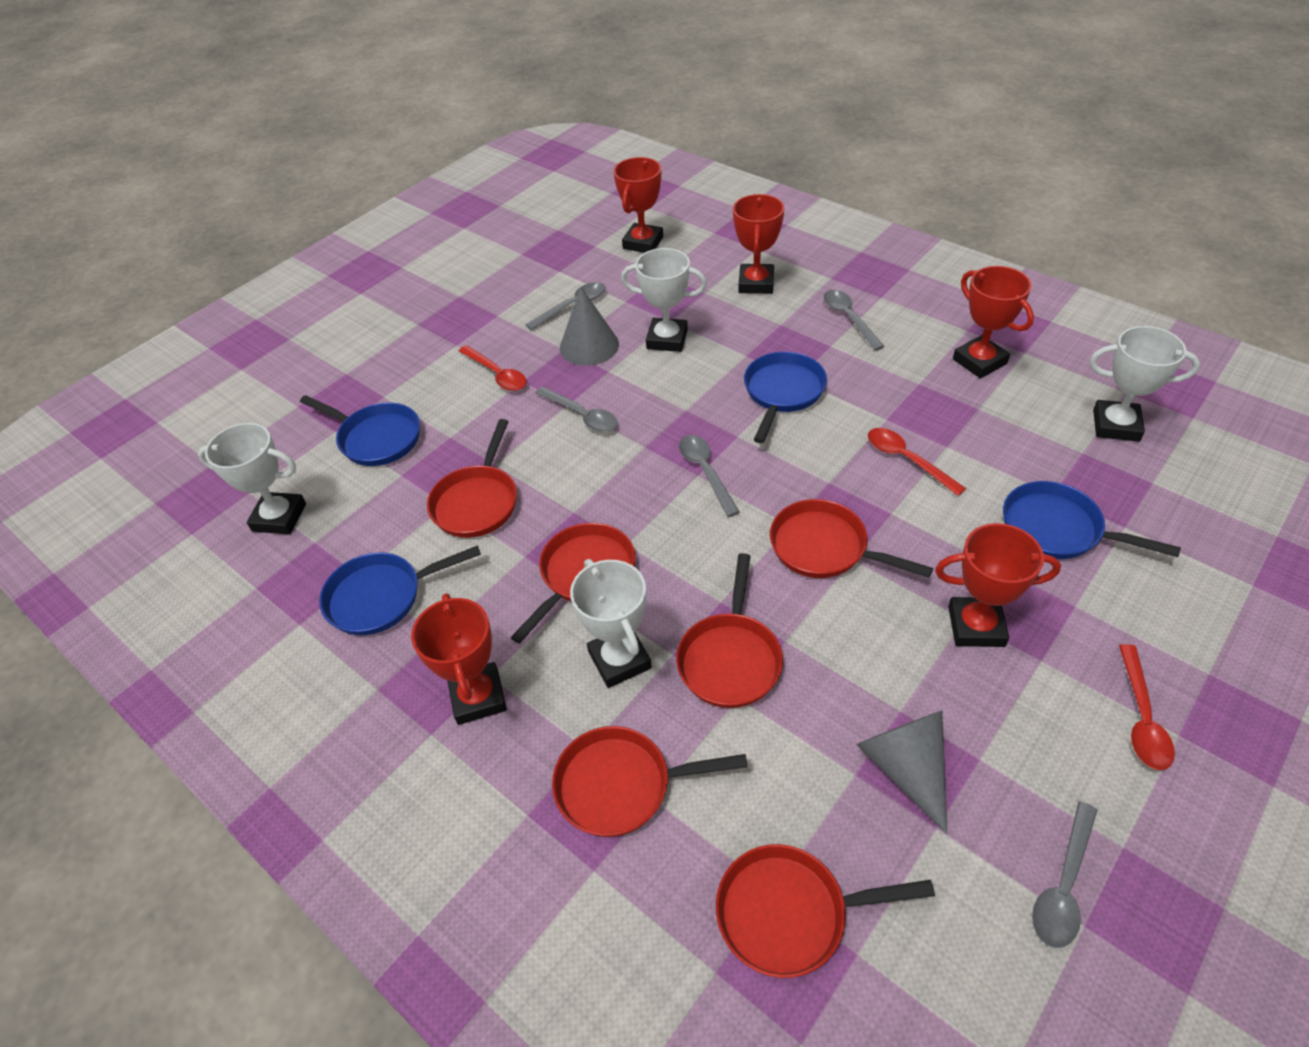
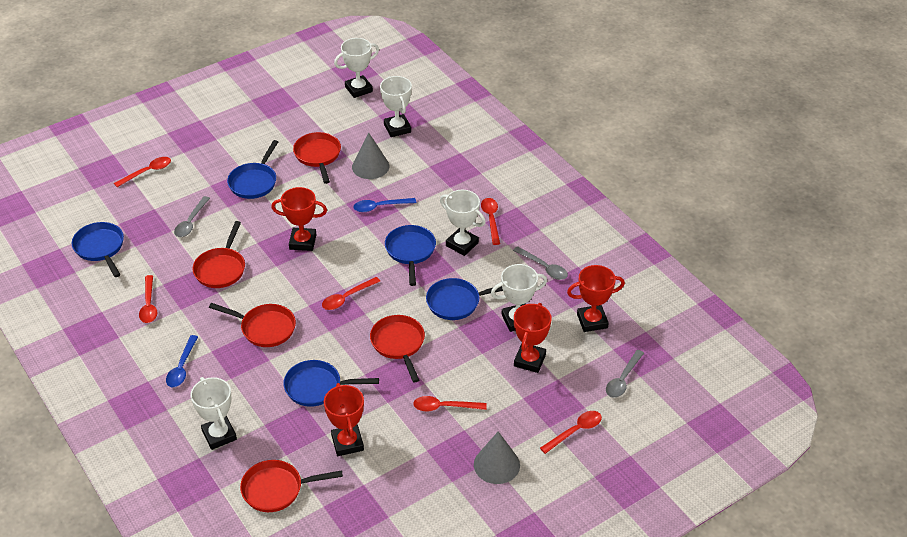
blue pan: 4 -> 5
blue spoon: 0 -> 2
grey spoon: 5 -> 3
red pan: 6 -> 5
red spoon: 3 -> 6
red trophy: 5 -> 4
white trophy: 4 -> 5

